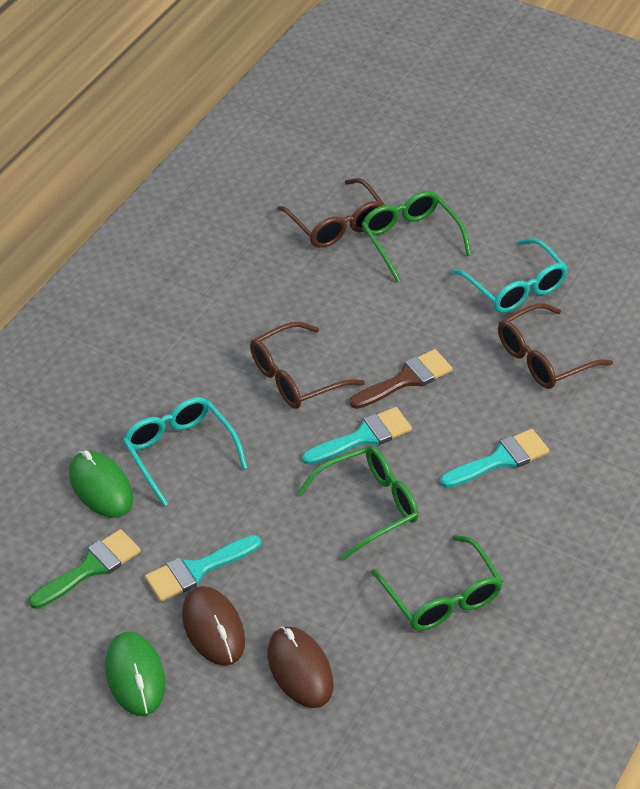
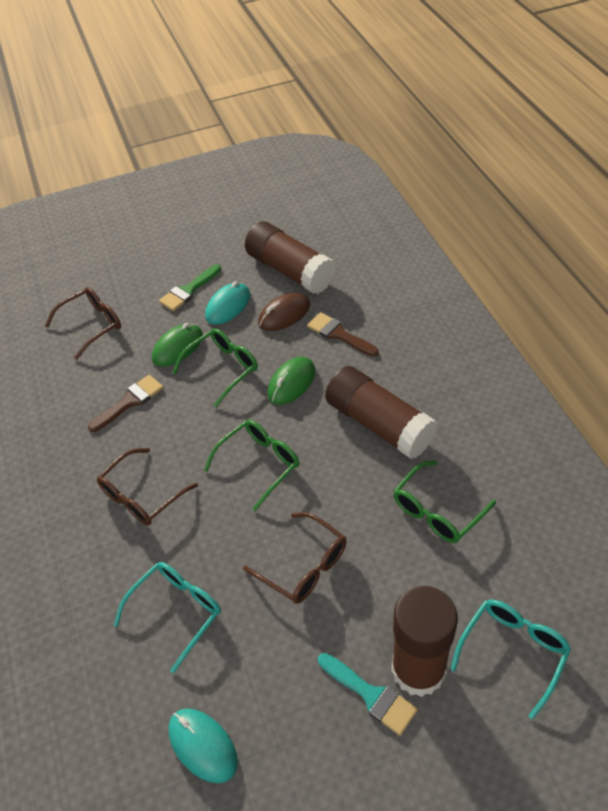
brown brush: 1 -> 2
brown glue stick: 0 -> 3
brown mouse: 2 -> 1
turquoise brush: 3 -> 1
turquoise mouse: 0 -> 2

